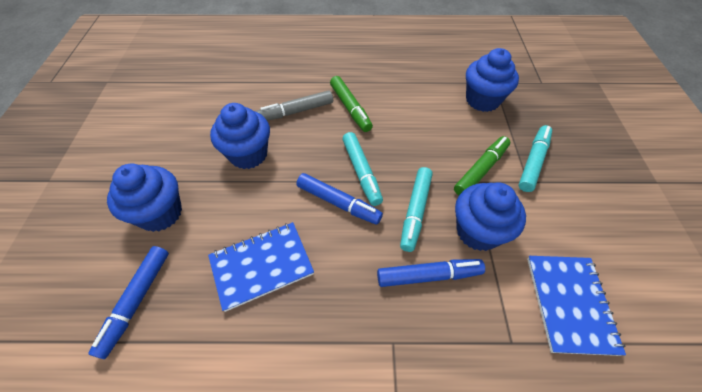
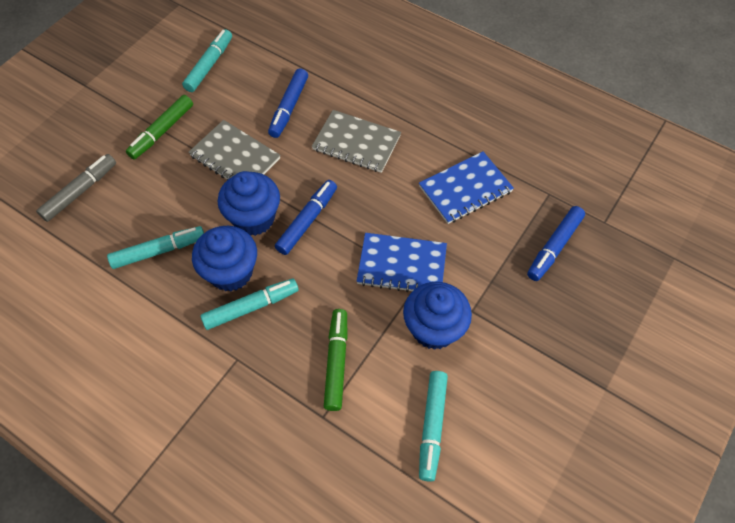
blue cupcake: 4 -> 3
grey notebook: 0 -> 2
turquoise marker: 3 -> 4

